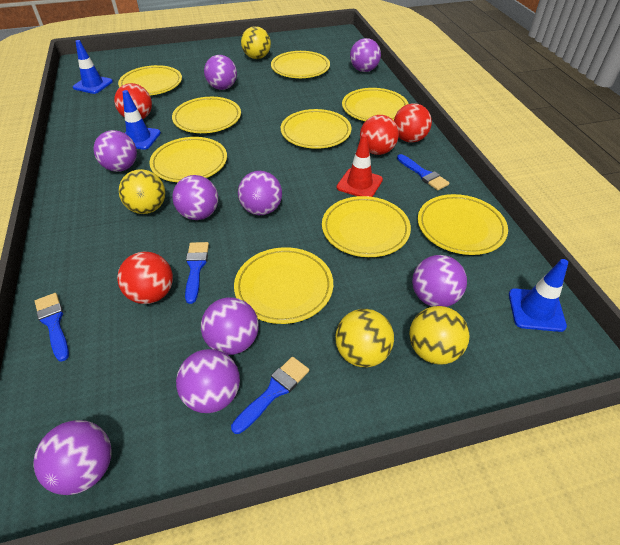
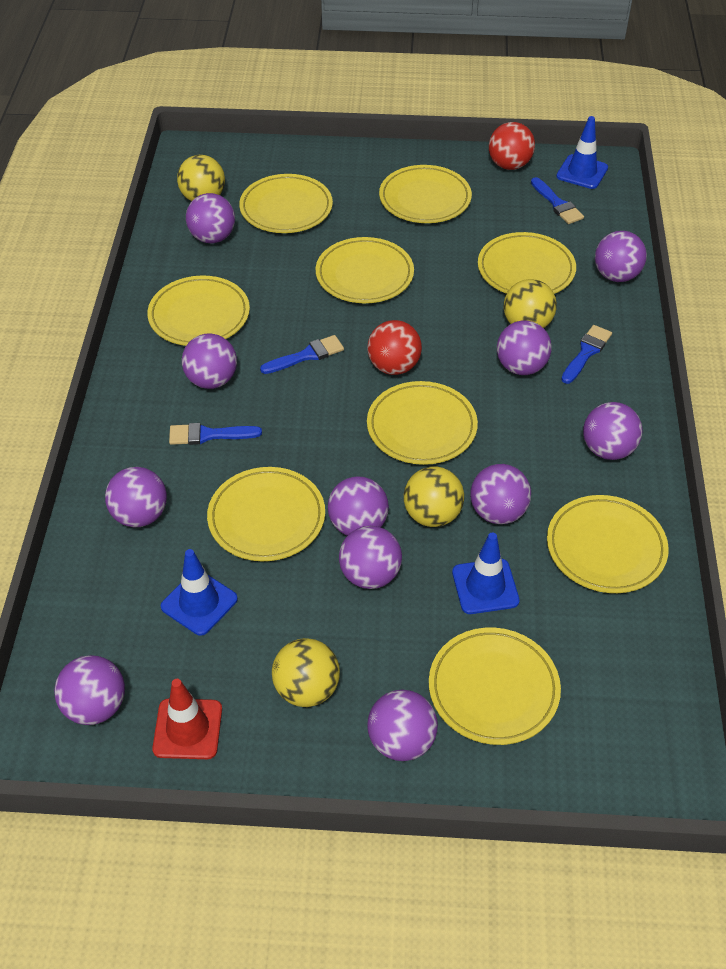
purple ball: 9 -> 11
red ball: 4 -> 2

